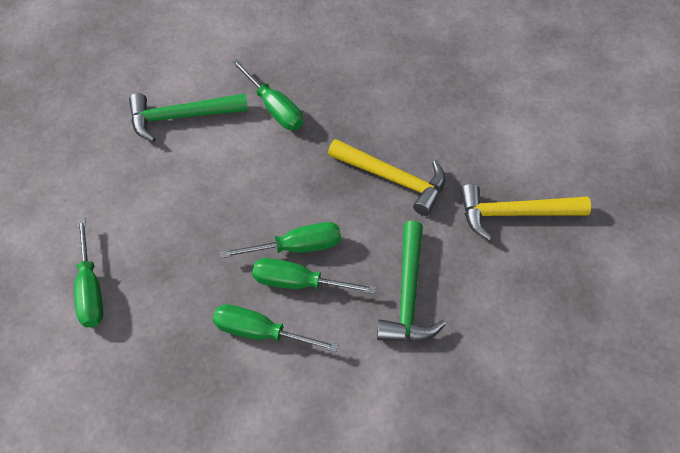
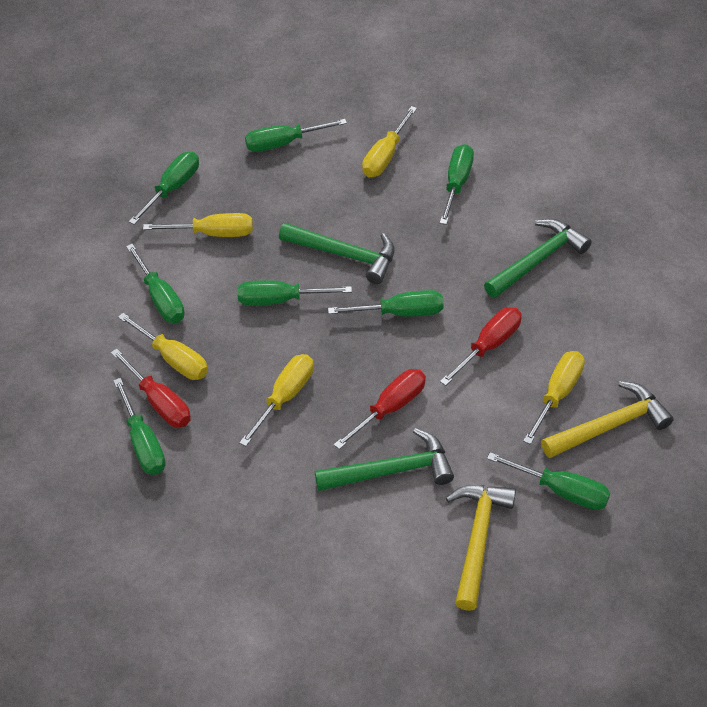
green hammer: 2 -> 3
green screwdriver: 5 -> 8
red screwdriver: 0 -> 3
yellow screwdriver: 0 -> 5

